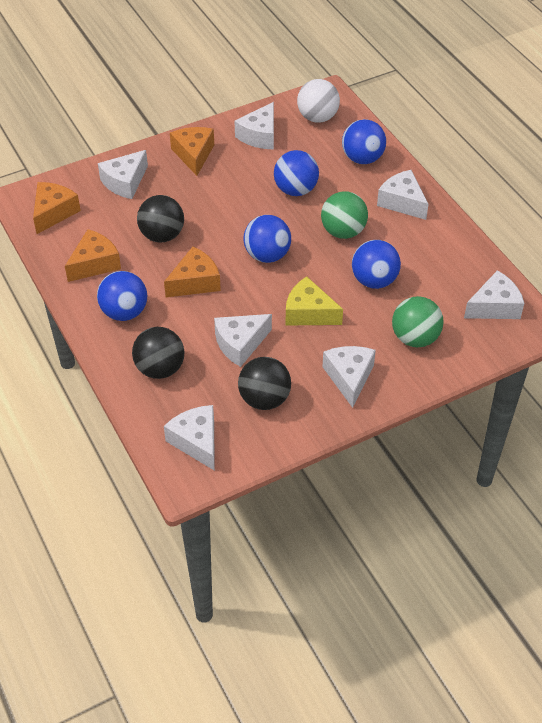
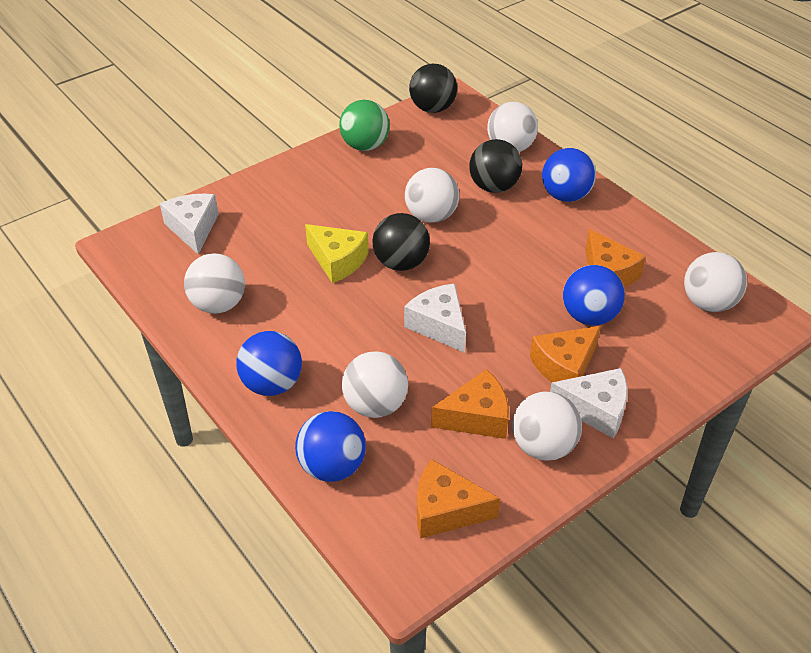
blue ball: 5 -> 4
green ball: 2 -> 1
white ball: 1 -> 6
white cheese: 7 -> 3

